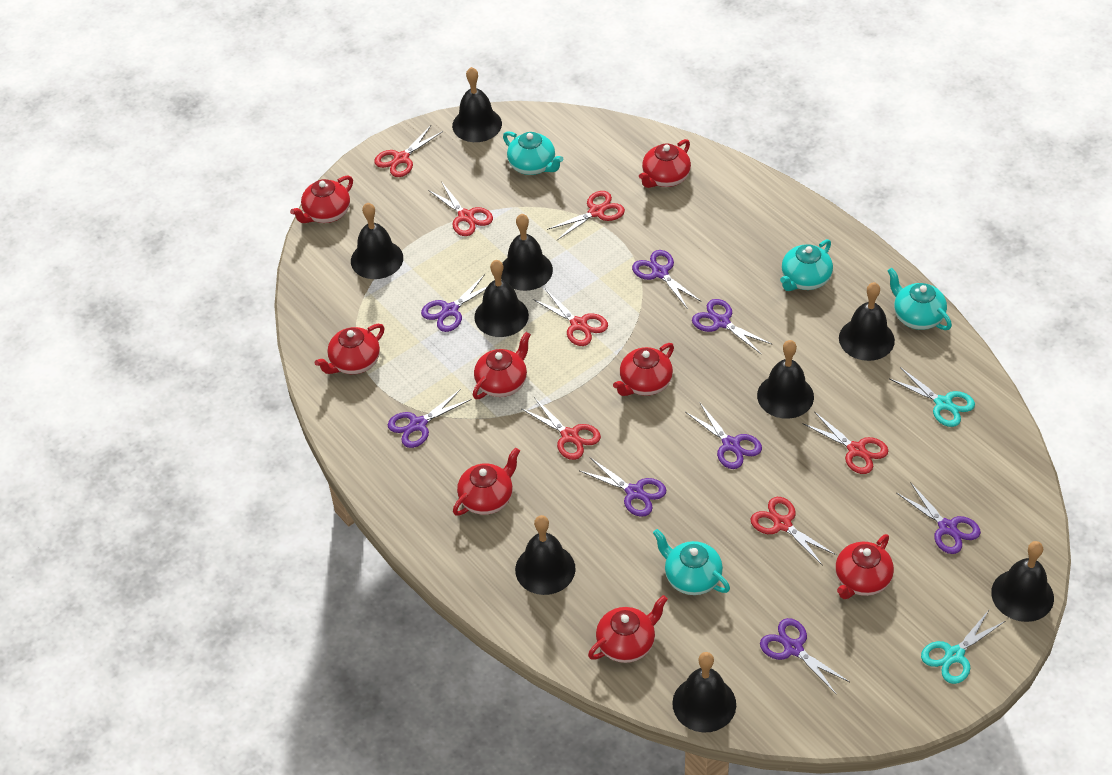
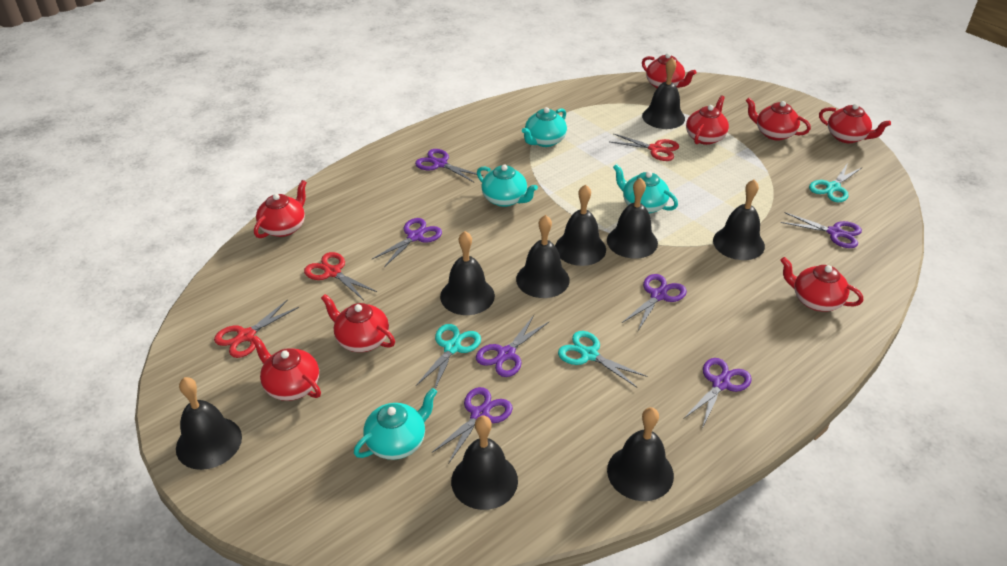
purple scissors: 8 -> 7
red scissors: 7 -> 3
turquoise scissors: 2 -> 3

